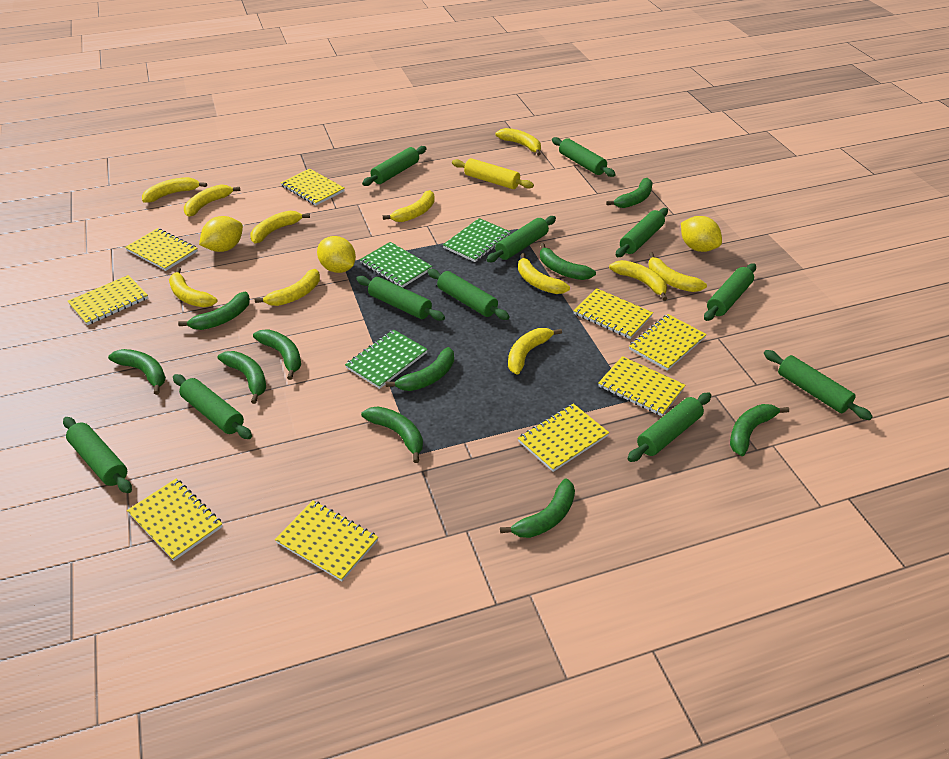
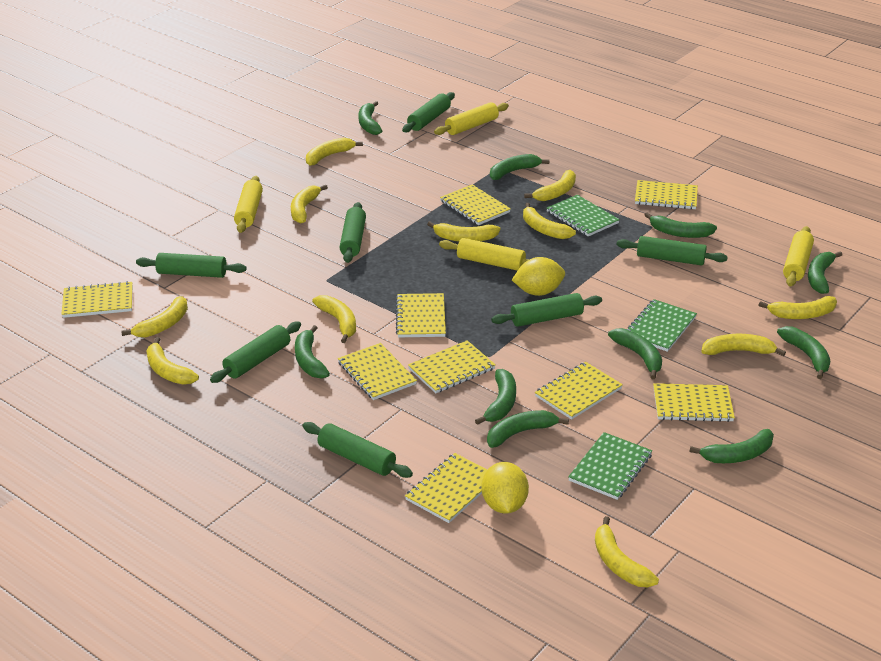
green rolling pin: 11 -> 7
yellow lemon: 3 -> 2
yellow rolling pin: 1 -> 4

